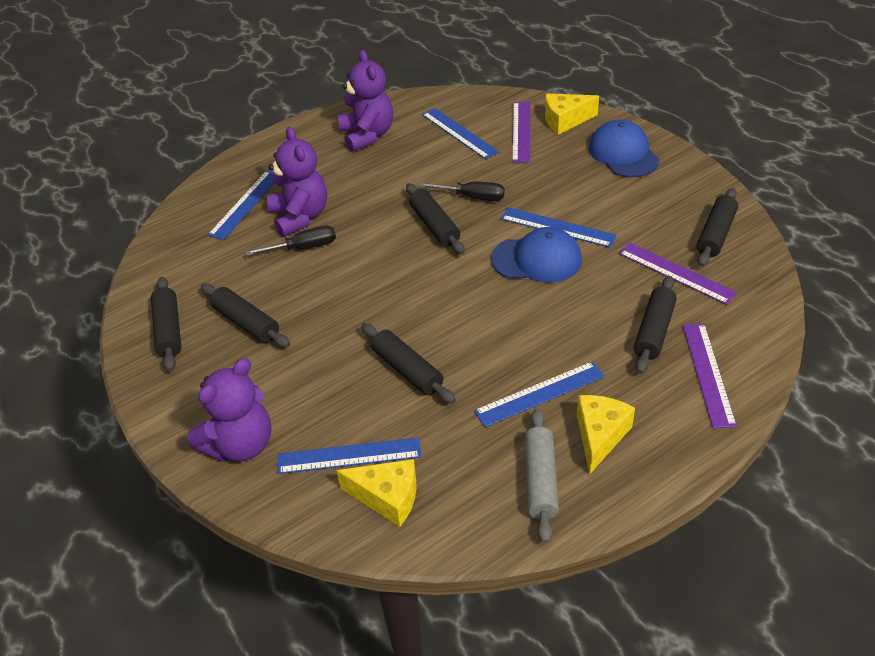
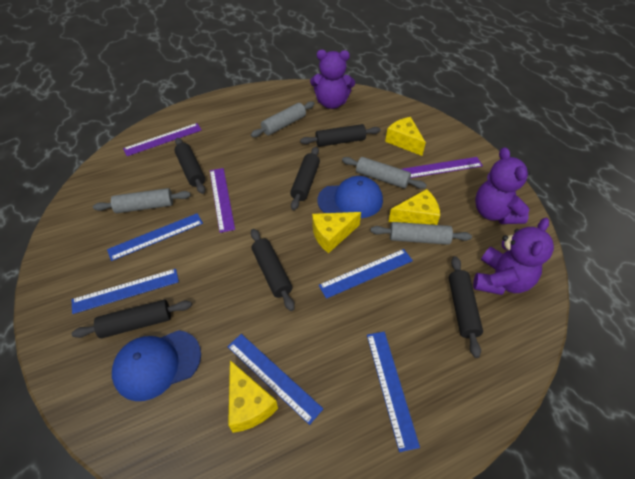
black screwdriver: 2 -> 0
grey rolling pin: 1 -> 4
yellow cheese: 3 -> 4

